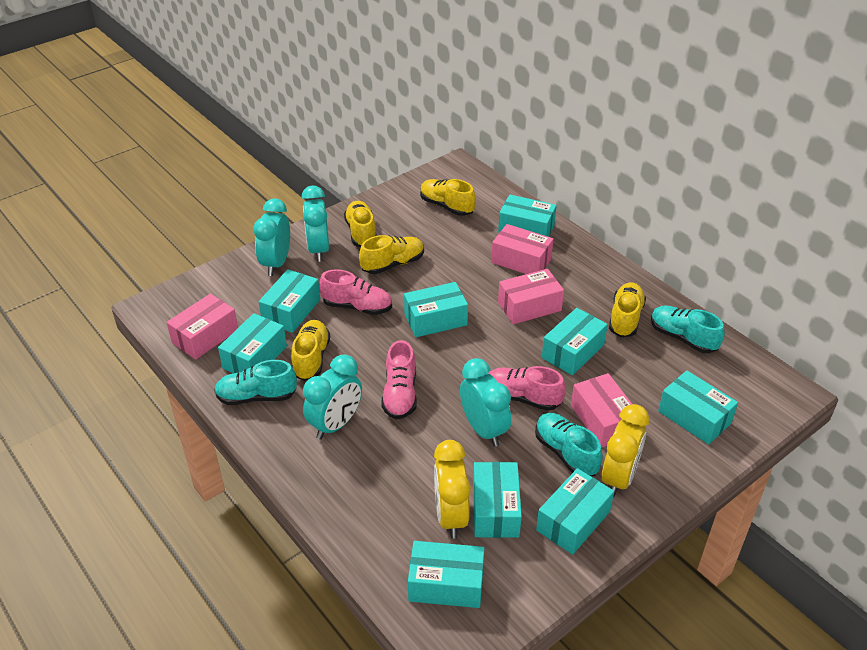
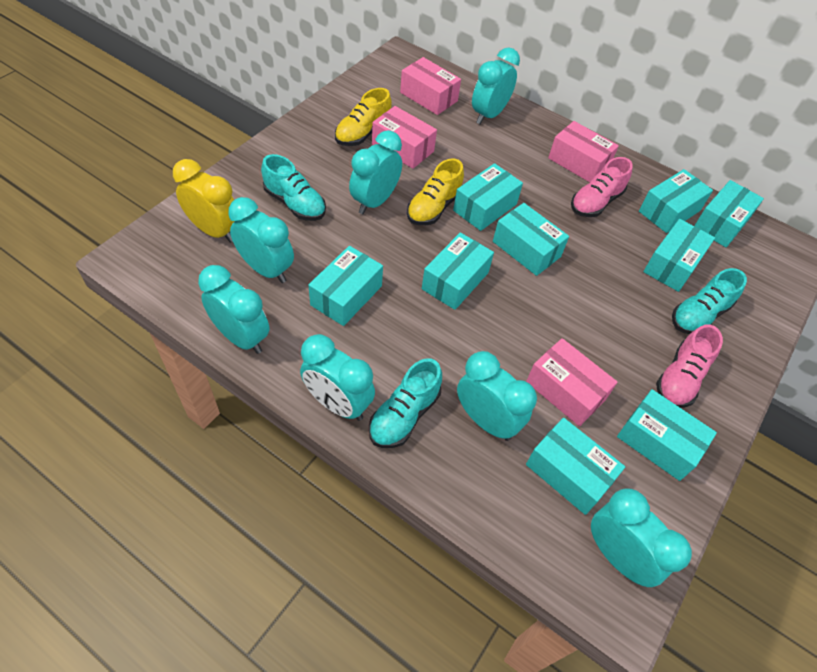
pink shoe: 3 -> 2
turquoise clock: 4 -> 7
yellow clock: 2 -> 1
yellow shoe: 5 -> 2

